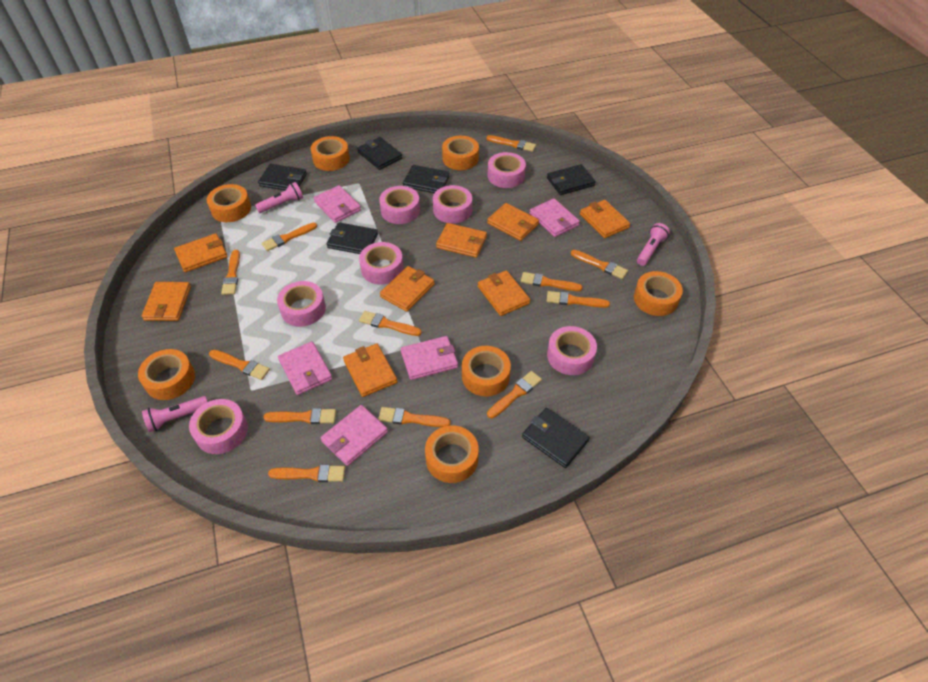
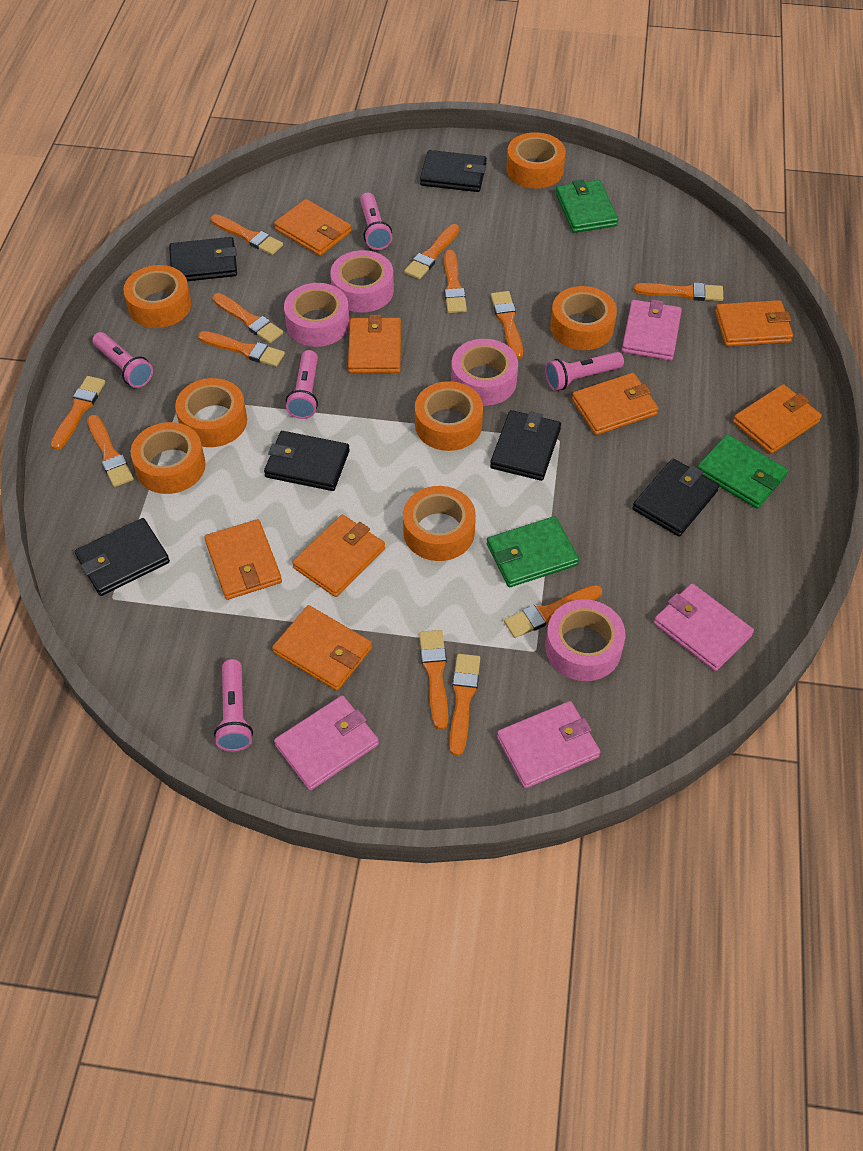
green wallet: 0 -> 3
pink flashlight: 3 -> 5
pink tape: 7 -> 4
pink wallet: 5 -> 4

